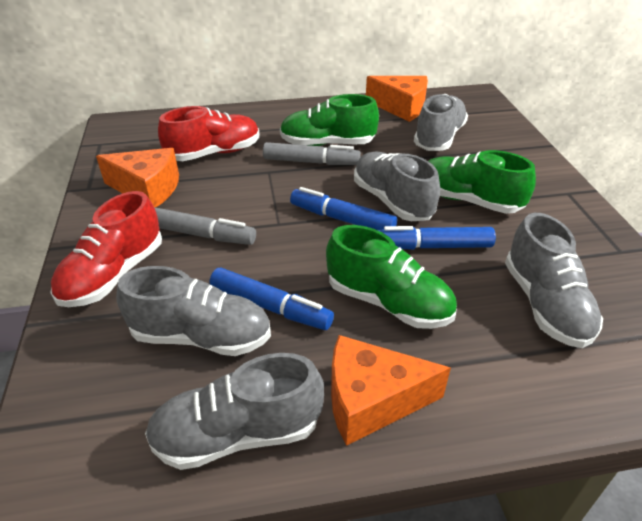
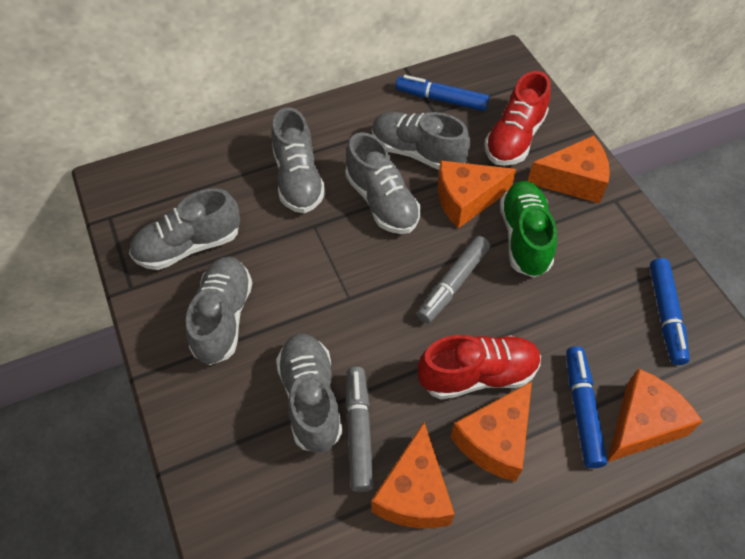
green shoe: 3 -> 1
grey shoe: 5 -> 6
orange cheese: 3 -> 5

